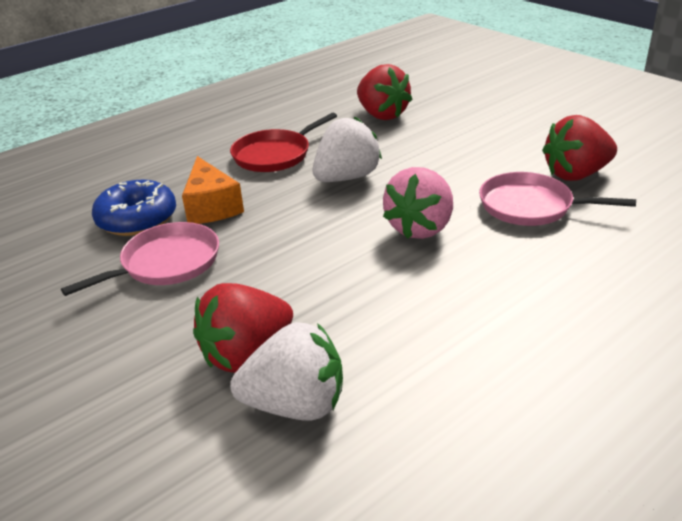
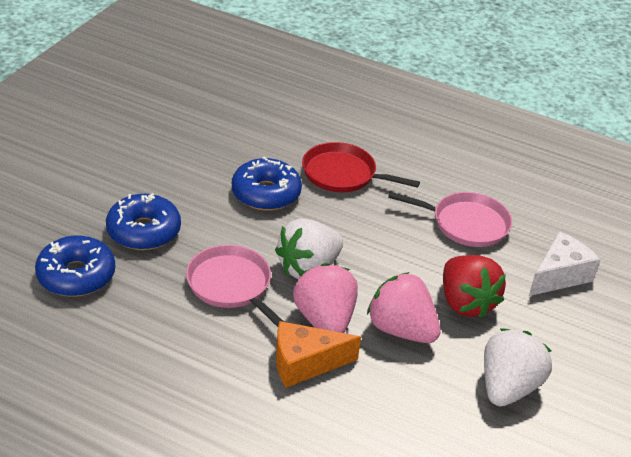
blue donut: 1 -> 3
pink strawberry: 1 -> 2
red strawberry: 3 -> 1
white cheese: 0 -> 1

